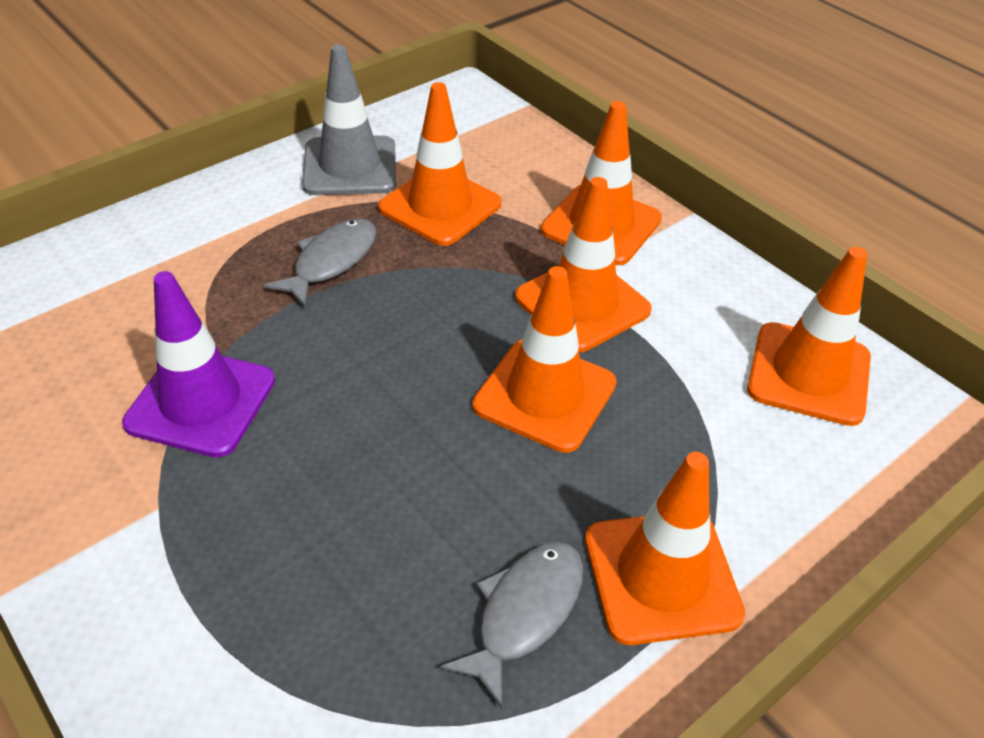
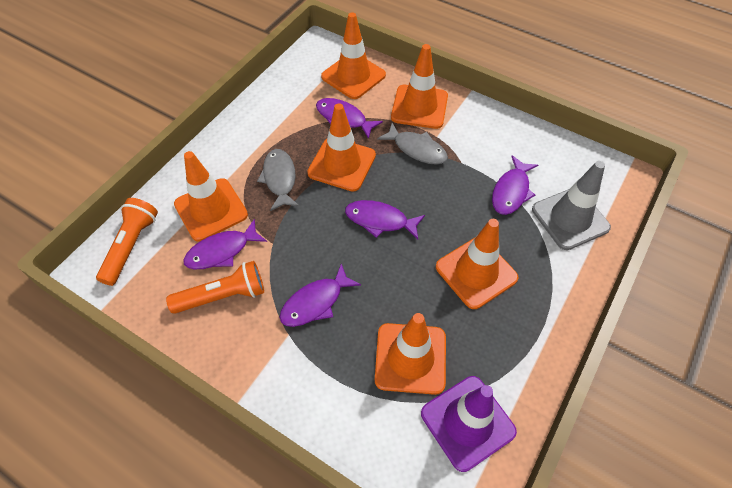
orange flashlight: 0 -> 2
purple fish: 0 -> 5

